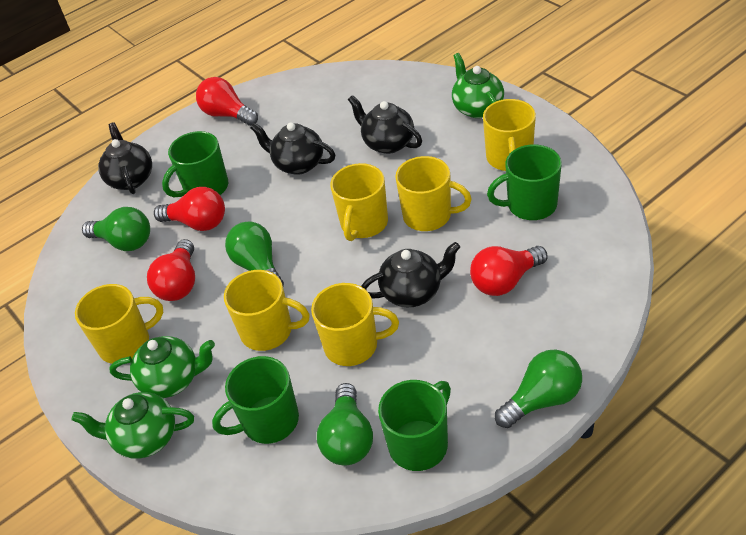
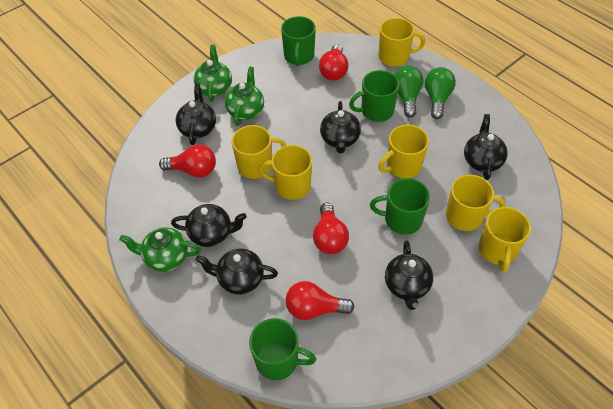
black teapot: 4 -> 6
green light bulb: 4 -> 2

